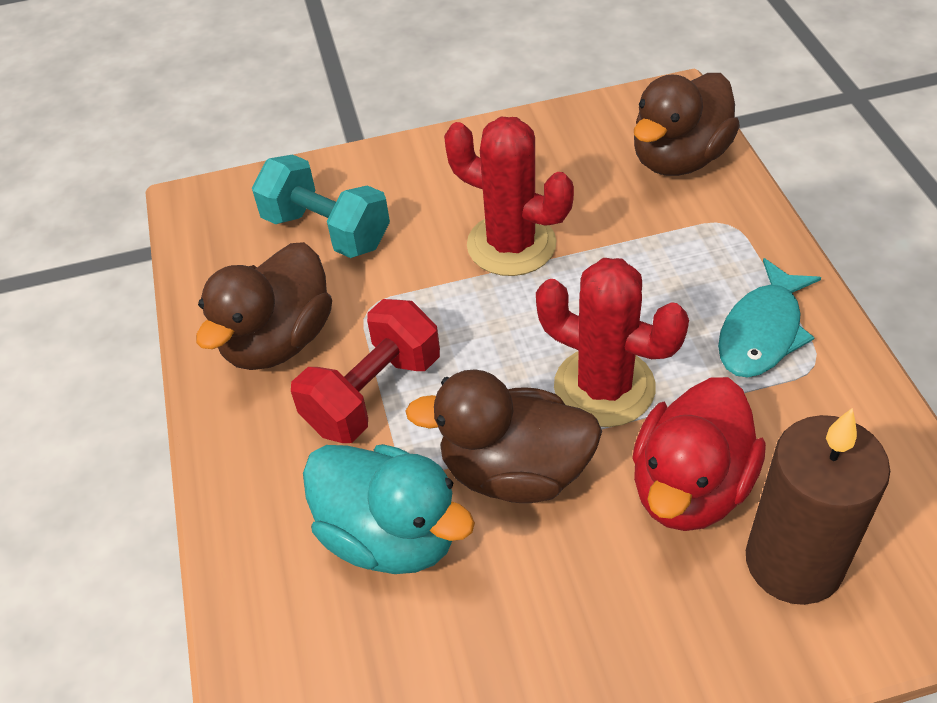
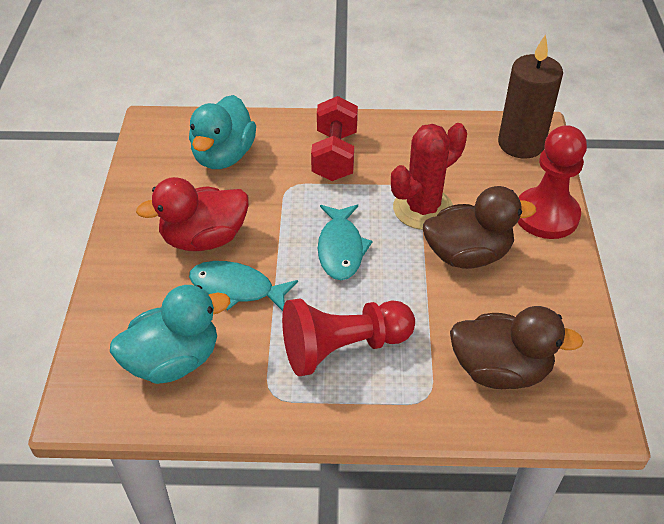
brown duck: 3 -> 2
red cactus: 2 -> 1
red pawn: 0 -> 2
turquoise duck: 1 -> 2
turquoise dumbbell: 1 -> 0
turquoise fish: 1 -> 2

